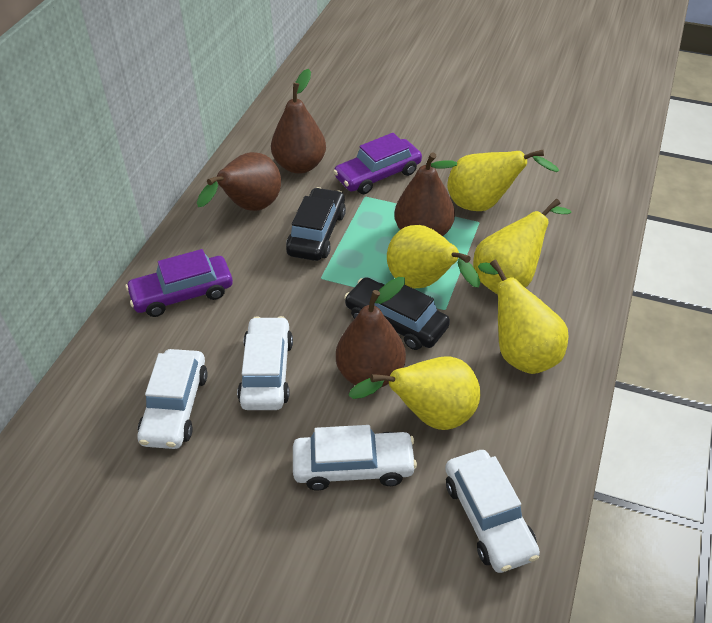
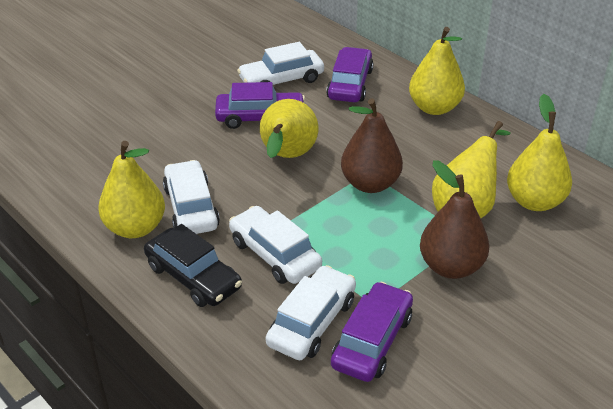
black car: 2 -> 1
brown pear: 4 -> 2
purple car: 2 -> 3

